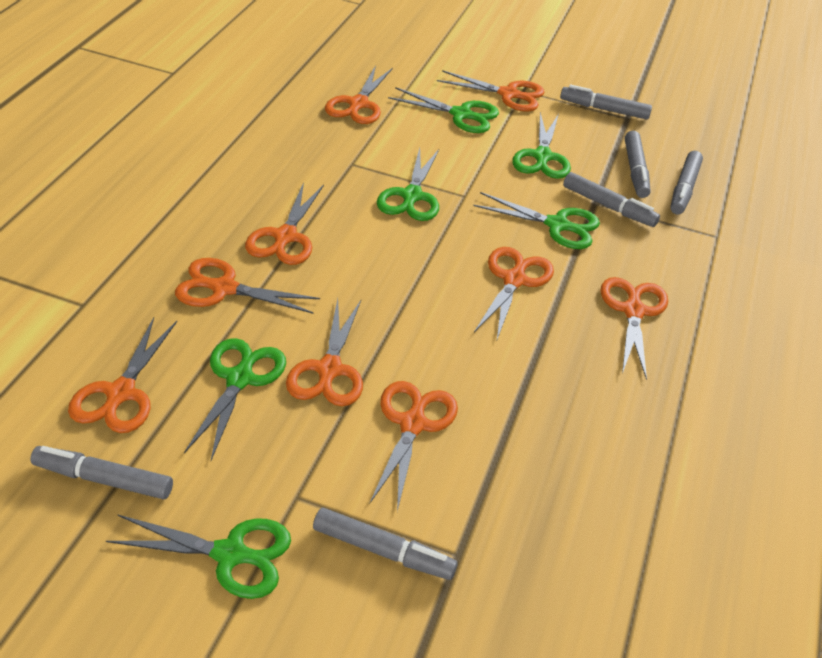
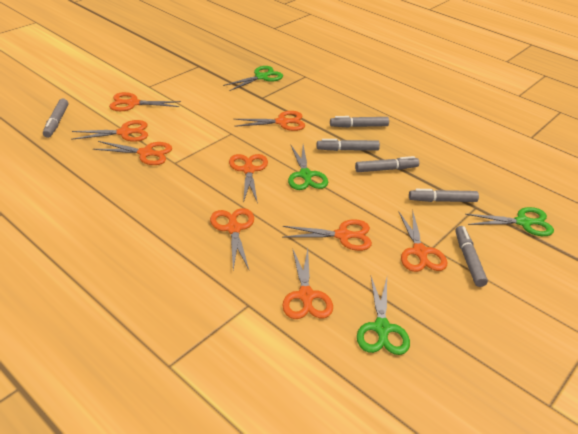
green scissors: 6 -> 4

